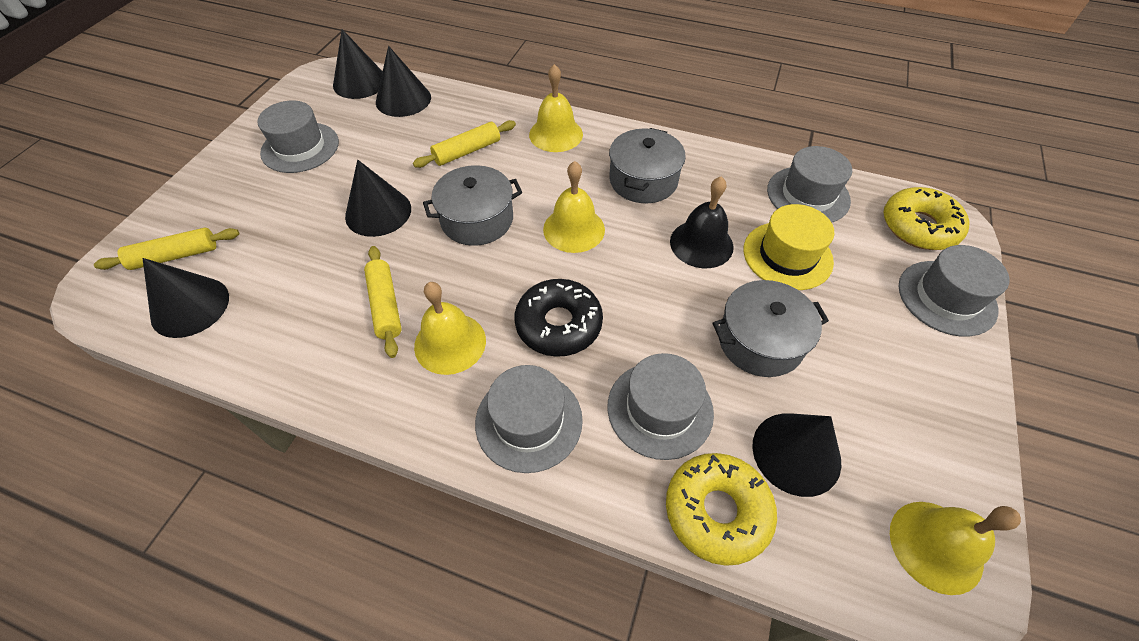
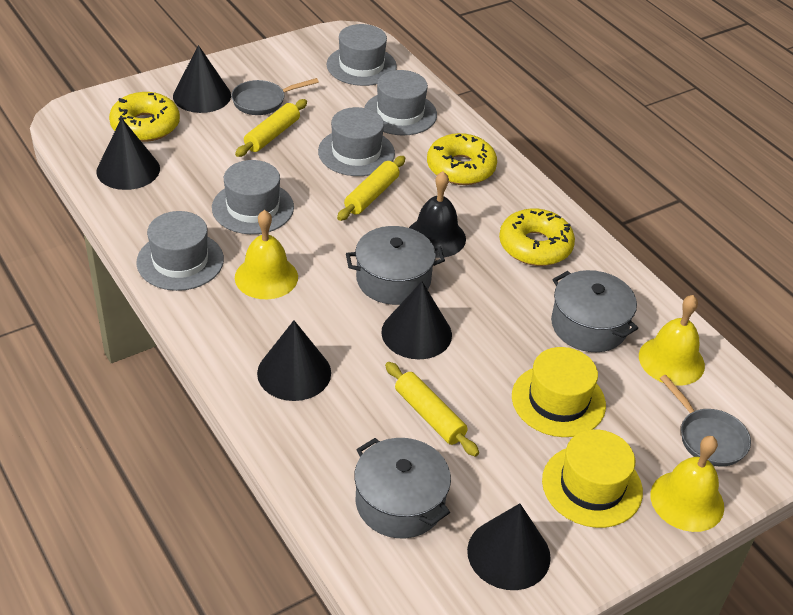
black donut: 1 -> 0
grey pan: 0 -> 2
yellow bell: 4 -> 3
yellow donut: 2 -> 3
yellow hat: 1 -> 2

